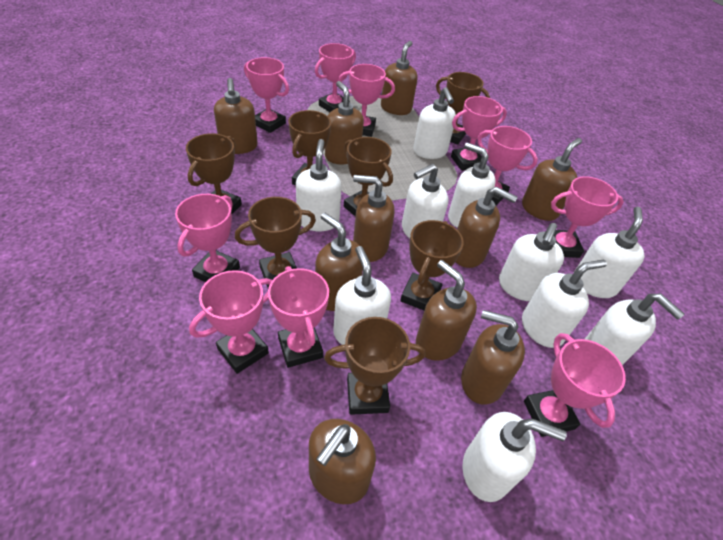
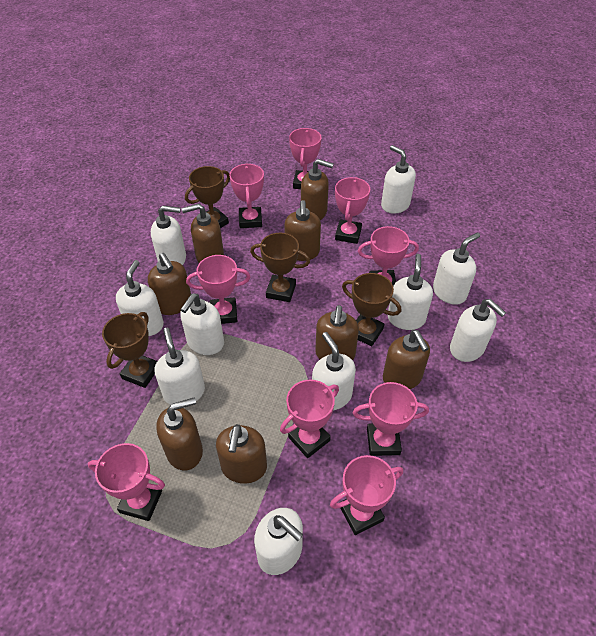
brown soap dispenser: 10 -> 8
brown trophy: 7 -> 4
pink trophy: 10 -> 9

